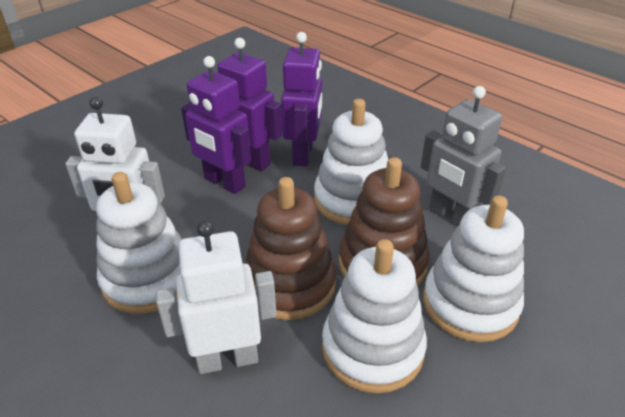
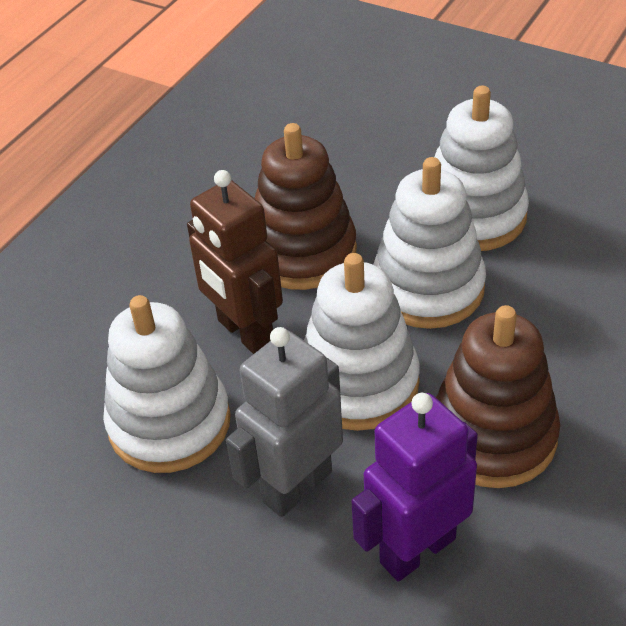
brown robot: 0 -> 1
purple robot: 3 -> 1
white robot: 2 -> 0

